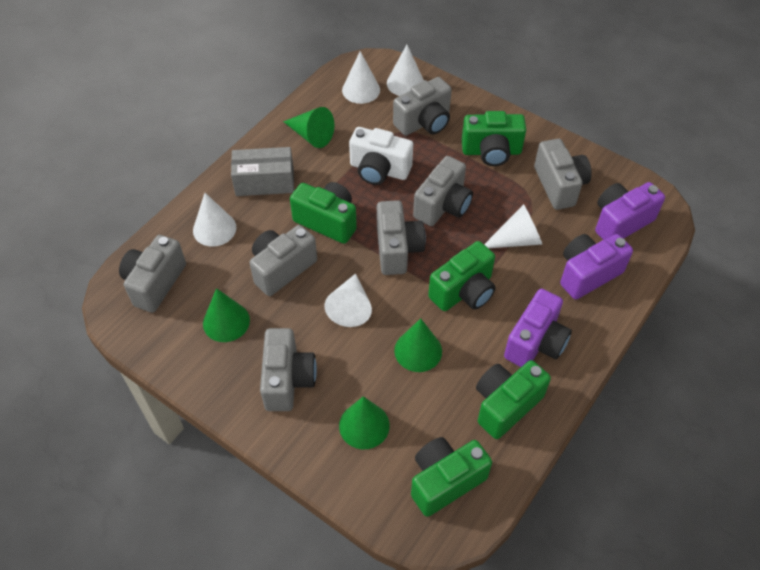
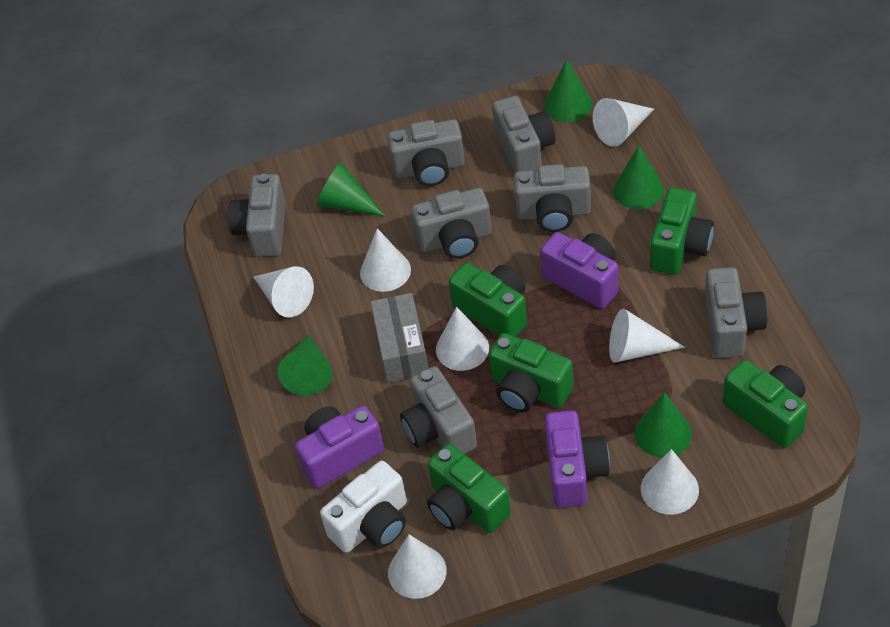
green cone: 4 -> 5
white cone: 5 -> 7

